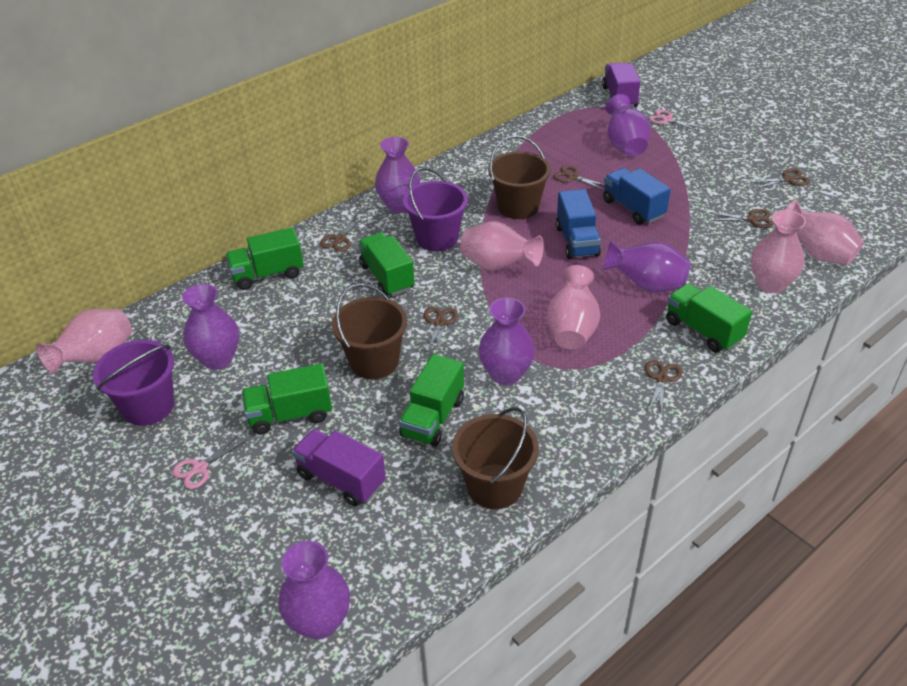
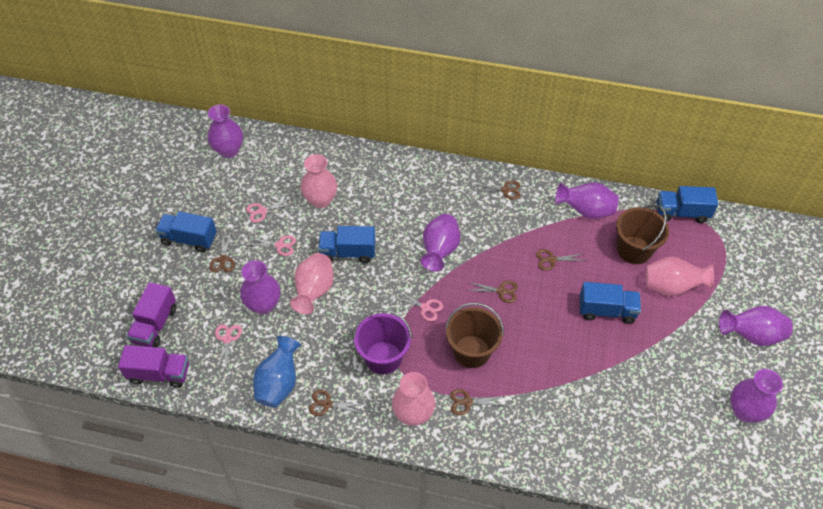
blue truck: 2 -> 4
blue vase: 0 -> 1
brown bucket: 3 -> 2
green truck: 5 -> 0
pink scissors: 2 -> 4
pink vase: 5 -> 4
purple bucket: 2 -> 1

